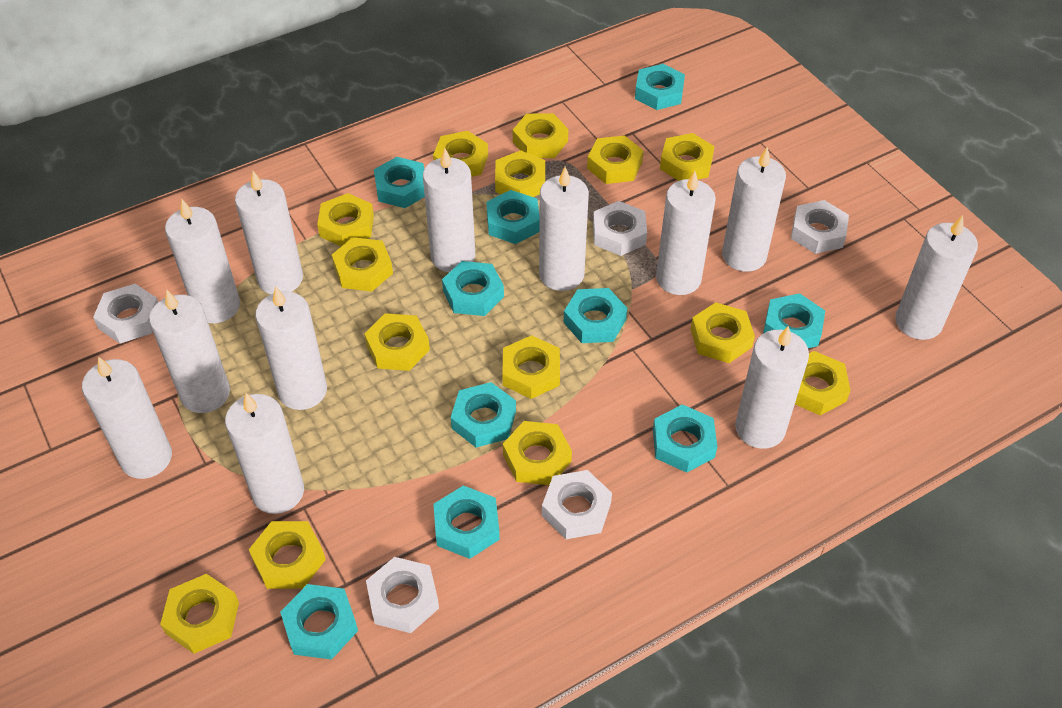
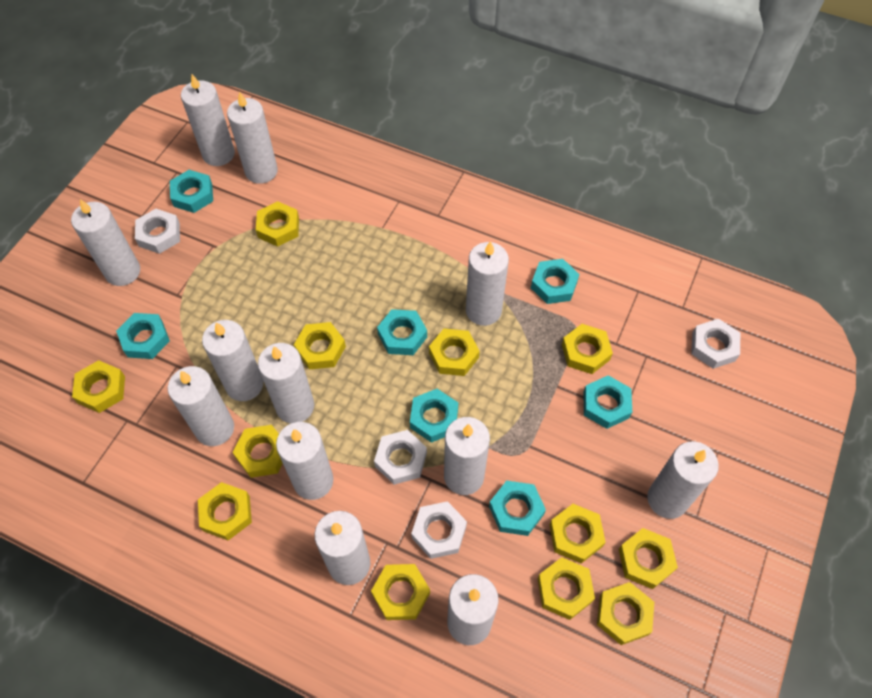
turquoise nut: 10 -> 7
white nut: 5 -> 4
yellow nut: 14 -> 12

